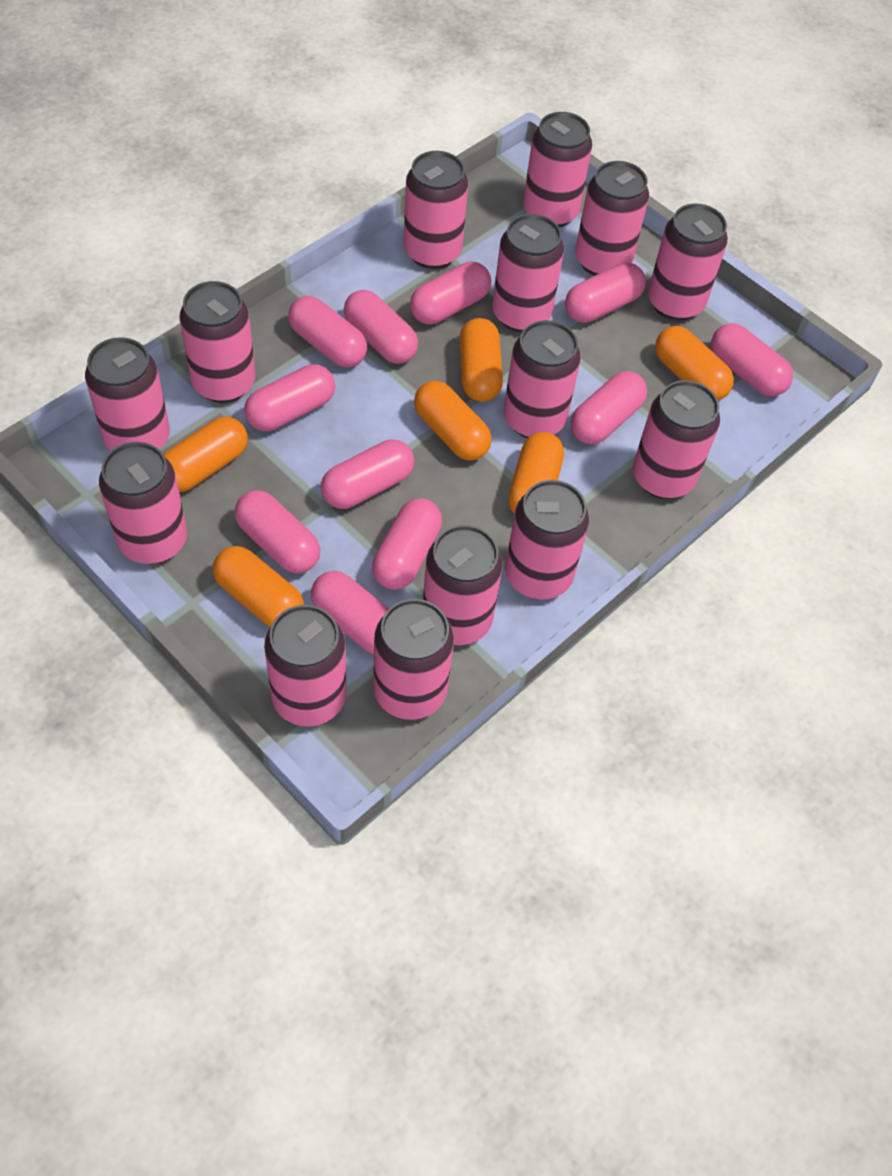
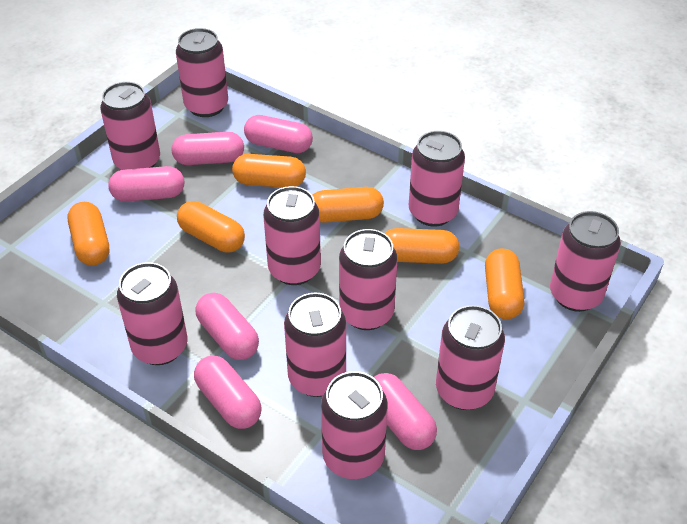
pink can: 14 -> 10
pink capsule: 11 -> 6

